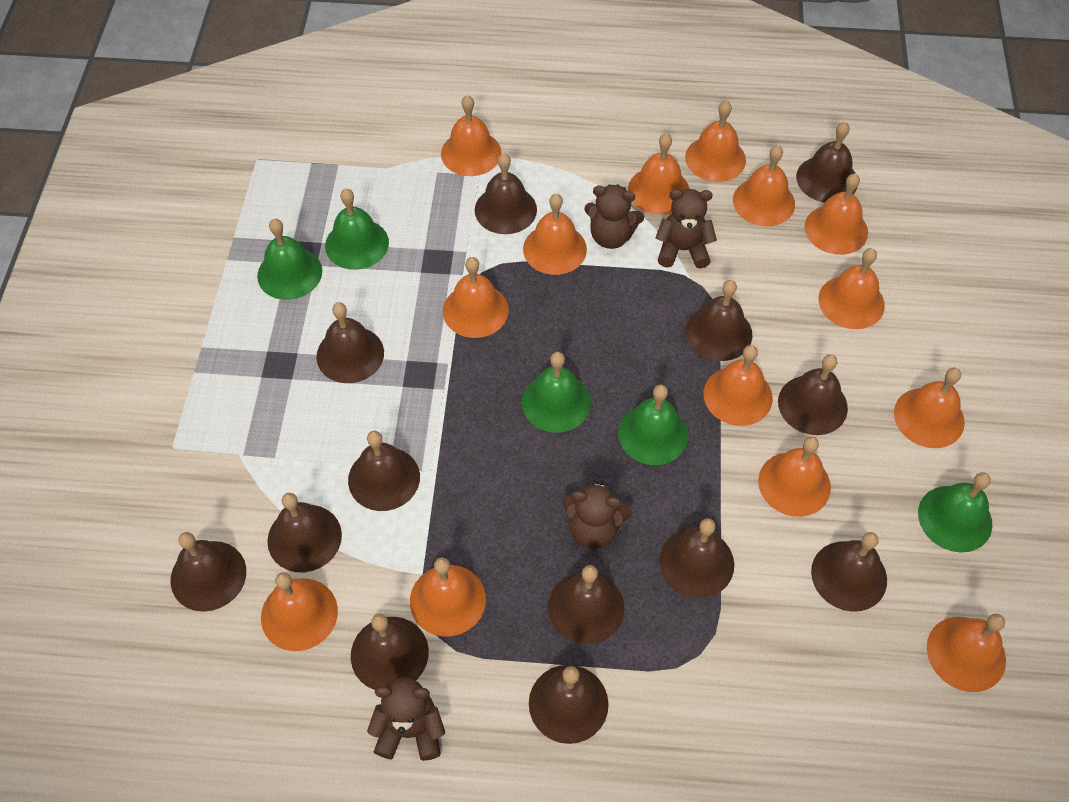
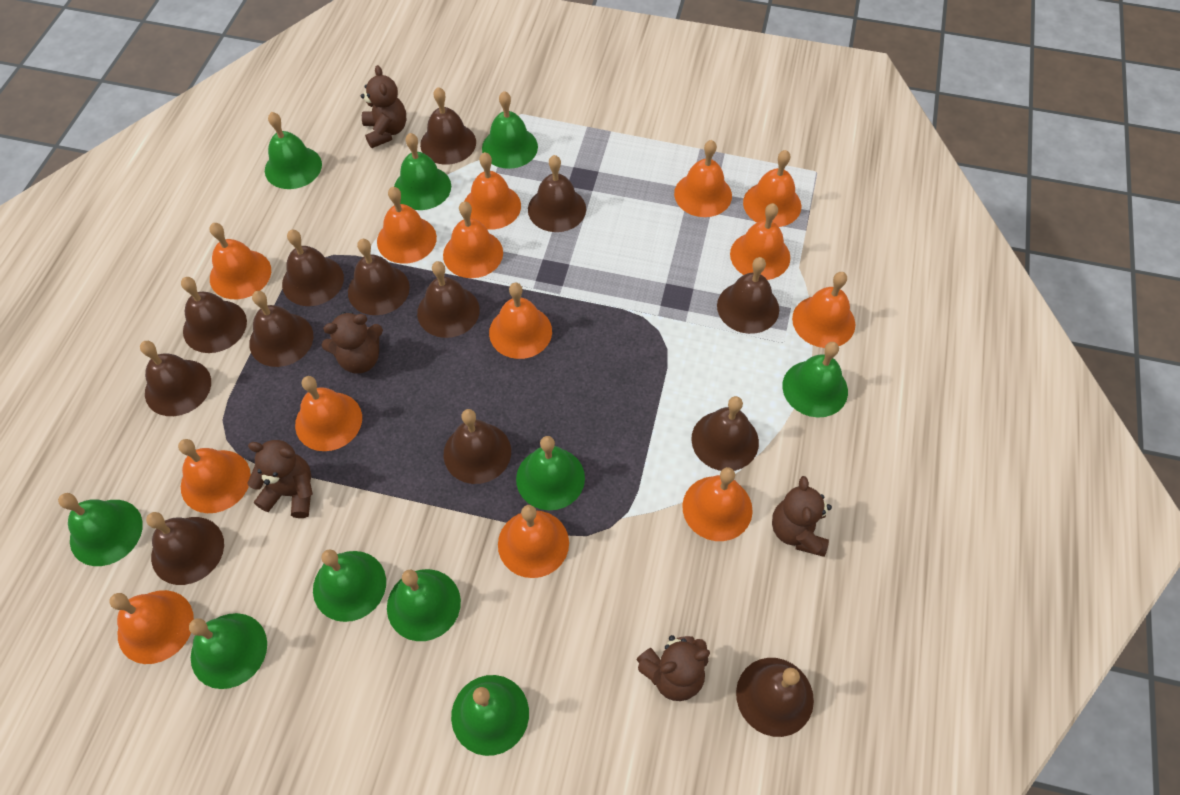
brown teddy bear: 4 -> 5
green bell: 5 -> 10

